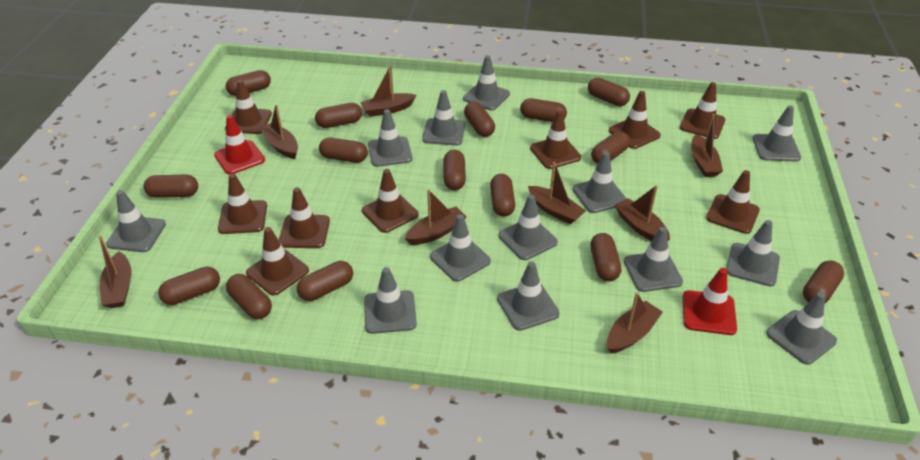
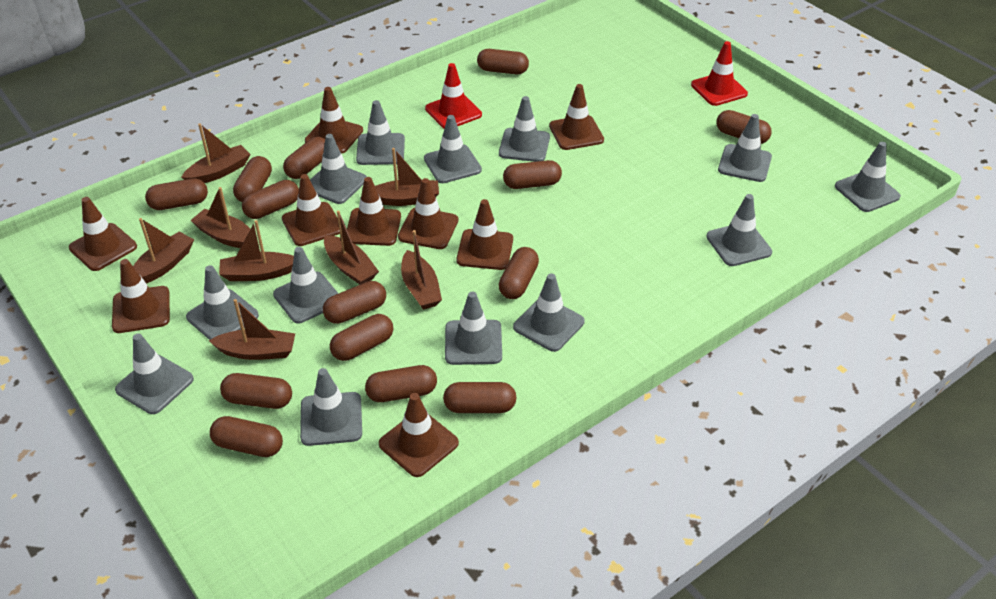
brown capsule: 15 -> 14

